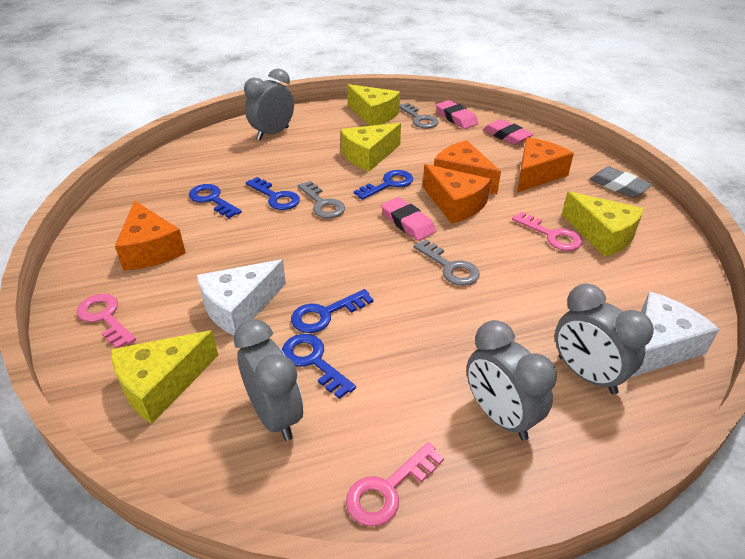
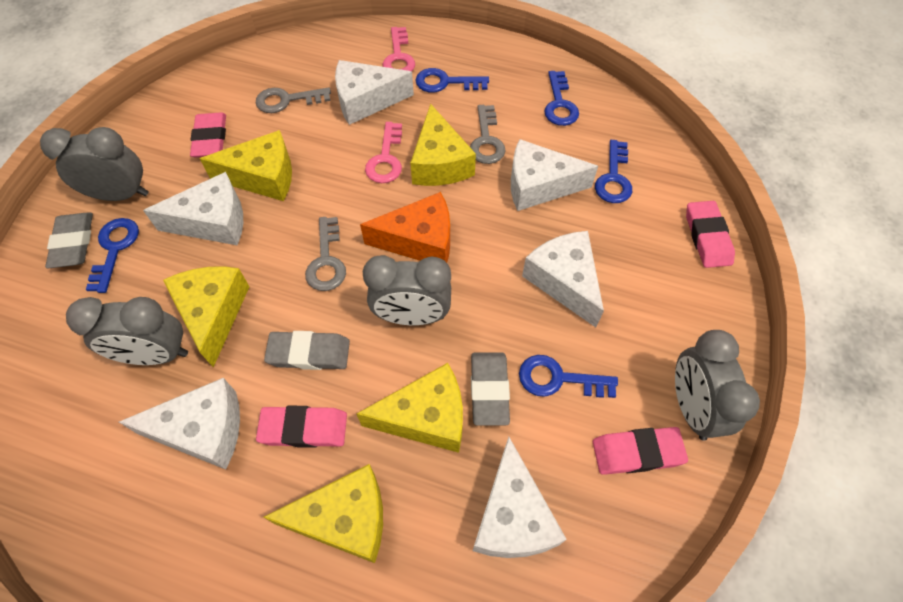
grey eraser: 1 -> 3
orange cheese: 4 -> 1
pink eraser: 3 -> 4
pink key: 3 -> 2
white cheese: 2 -> 6
yellow cheese: 4 -> 5

